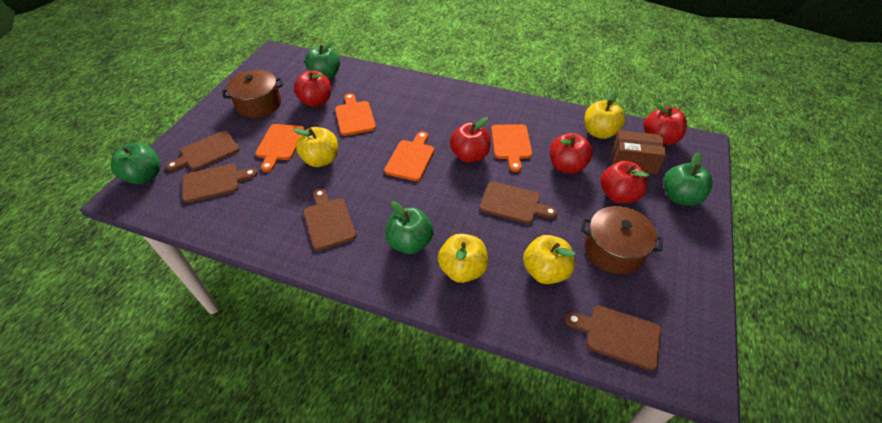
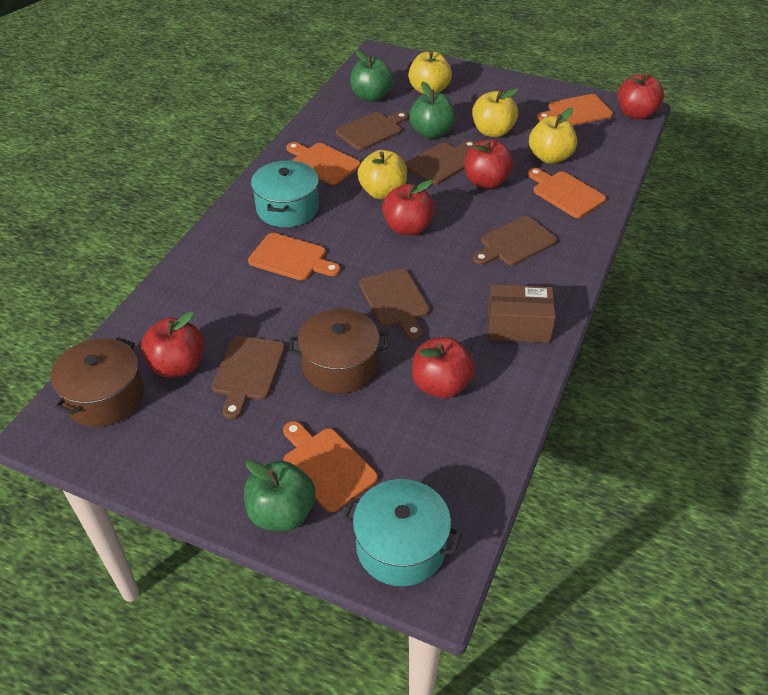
green apple: 4 -> 3
orange cutting board: 4 -> 5
turquoise pot: 0 -> 2

